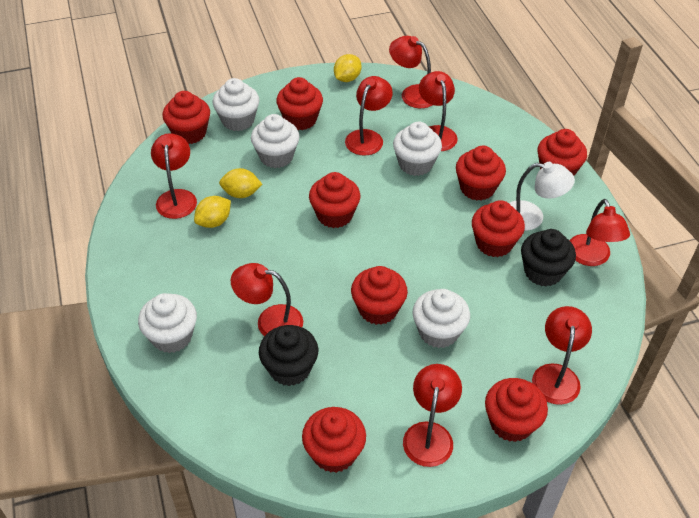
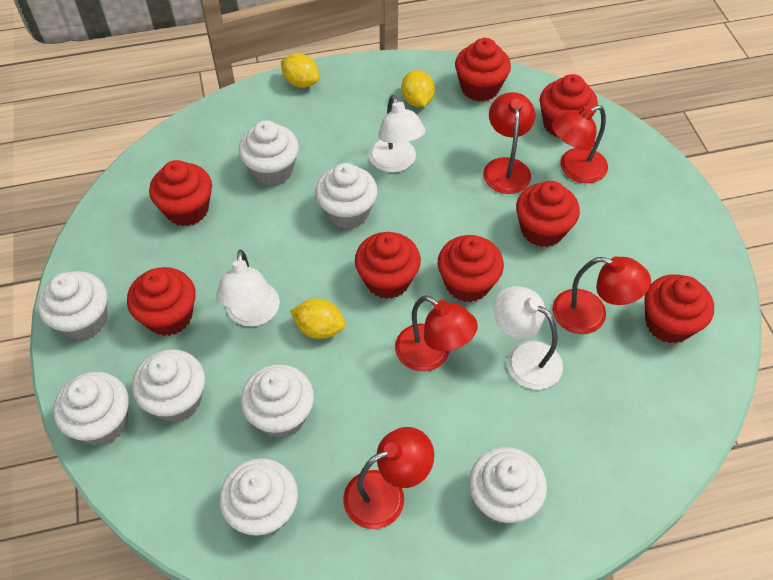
black cupcake: 2 -> 0
red cupcake: 9 -> 8
red lamp: 8 -> 5
white cupcake: 5 -> 8
white lamp: 1 -> 3

